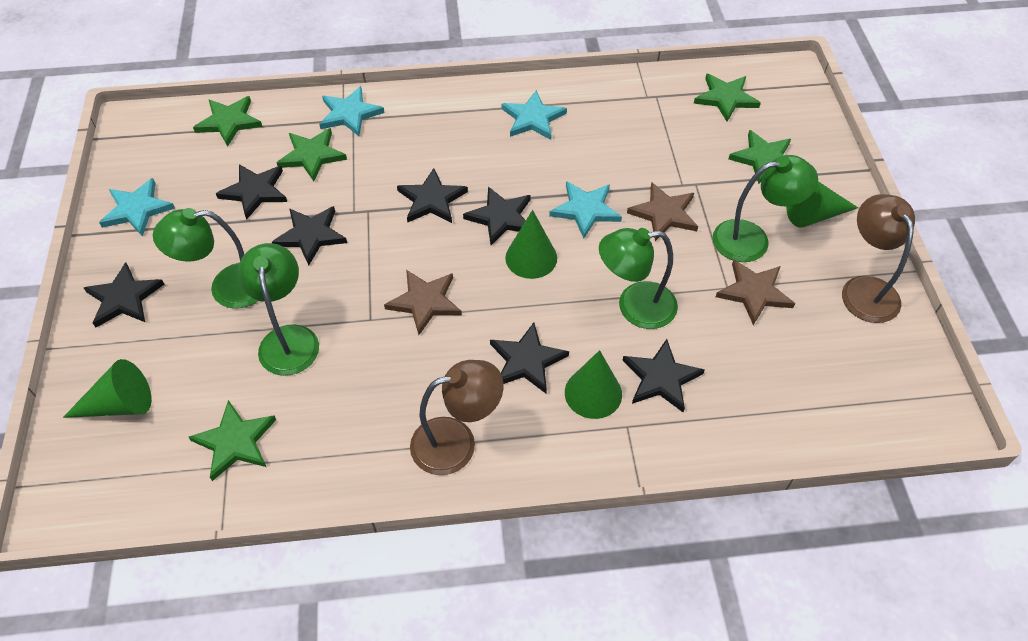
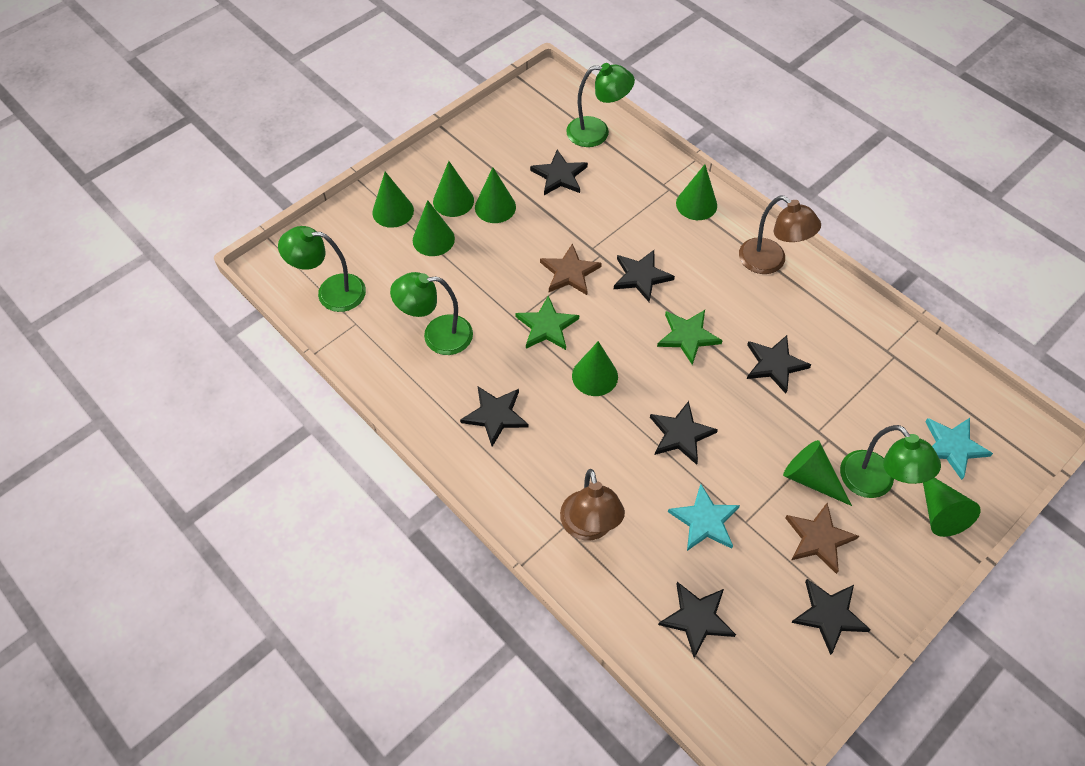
brown star: 3 -> 2
green cone: 4 -> 8
green star: 5 -> 2
turquoise star: 4 -> 2

